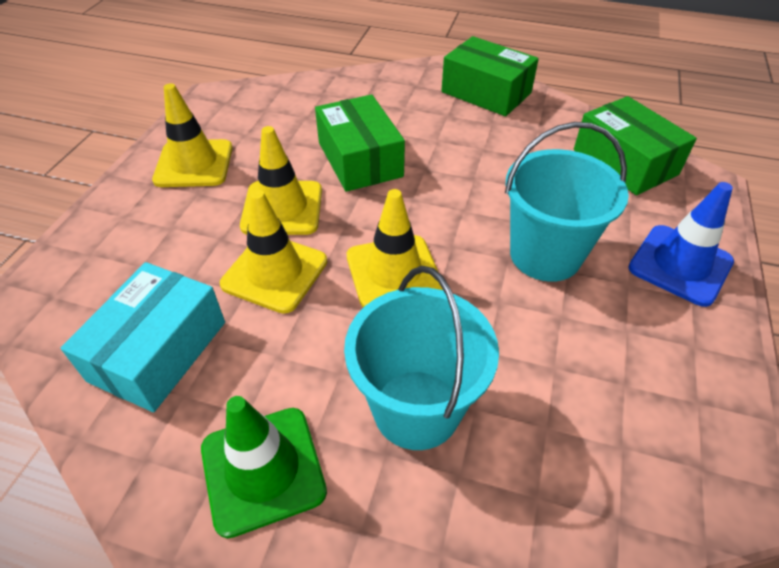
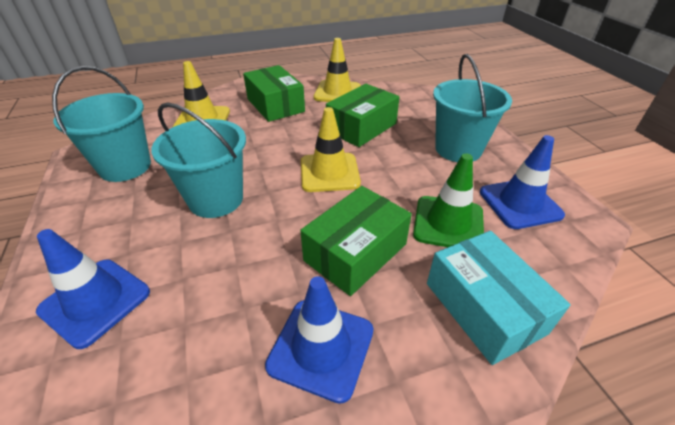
blue traffic cone: 1 -> 3
turquoise bucket: 2 -> 3
yellow traffic cone: 4 -> 3

